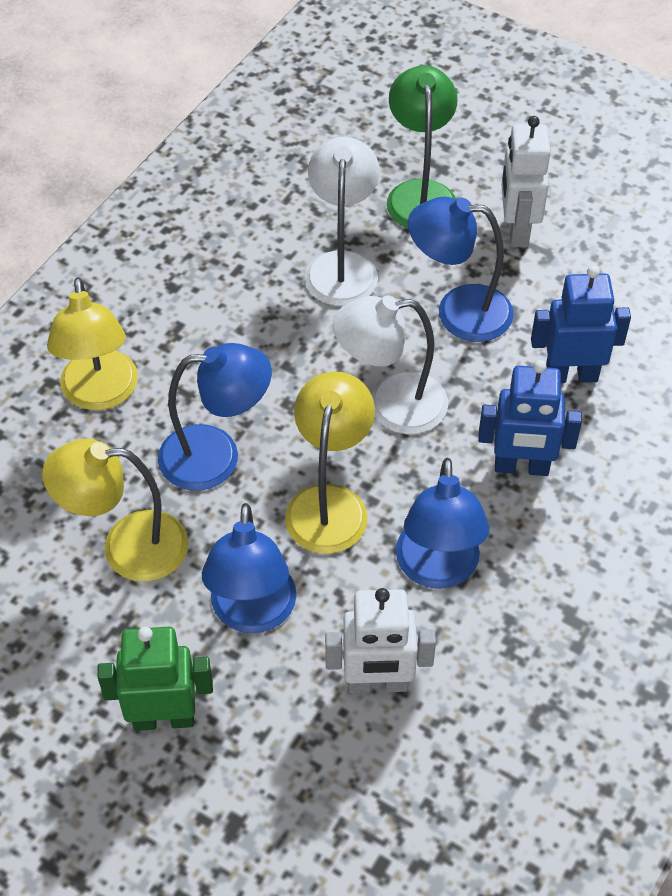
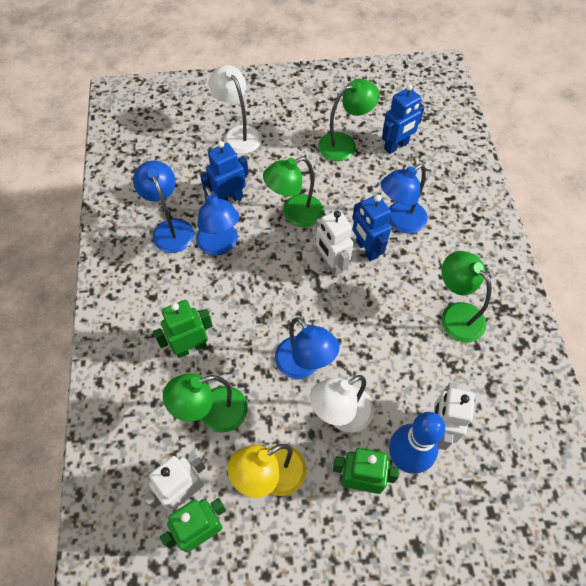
blue bowling pin: 0 -> 1
blue robot: 2 -> 3
green lamp: 1 -> 4
green robot: 1 -> 3
white robot: 2 -> 3
yellow lamp: 3 -> 1

